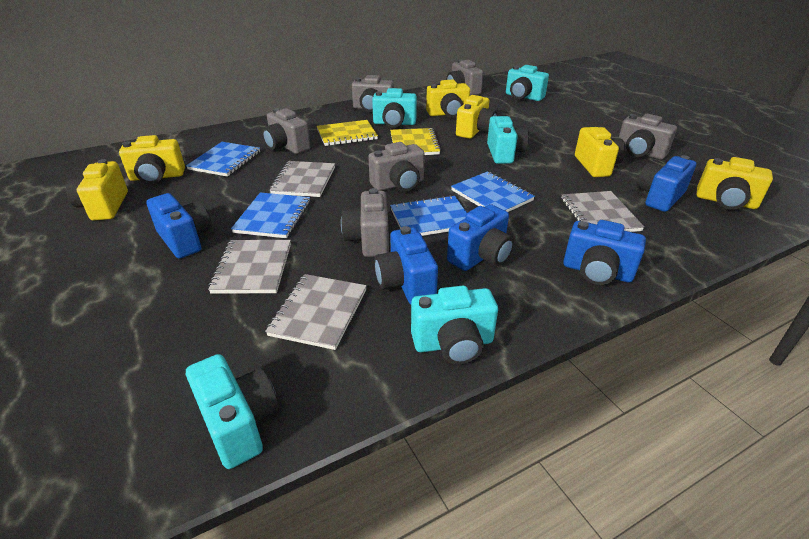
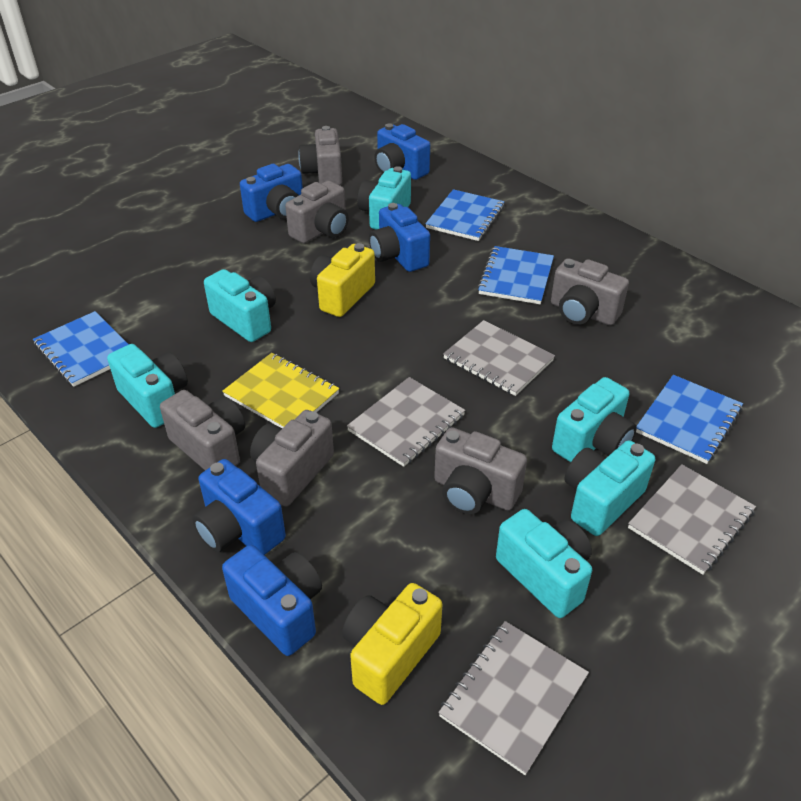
turquoise camera: 5 -> 6
yellow camera: 6 -> 2
yellow notebook: 2 -> 1

